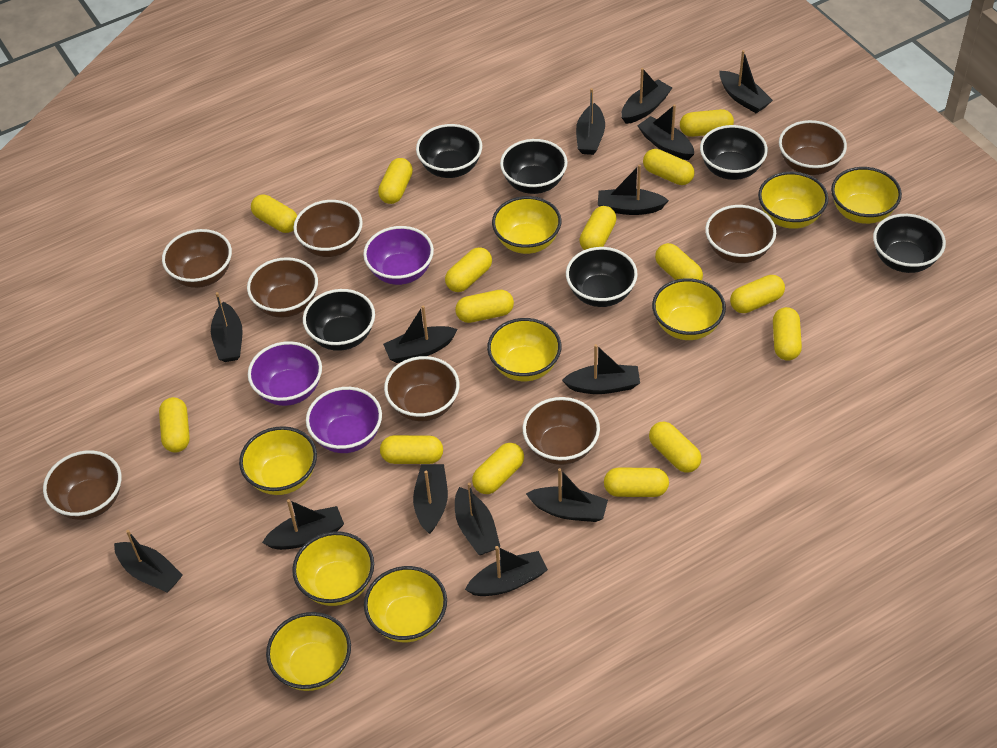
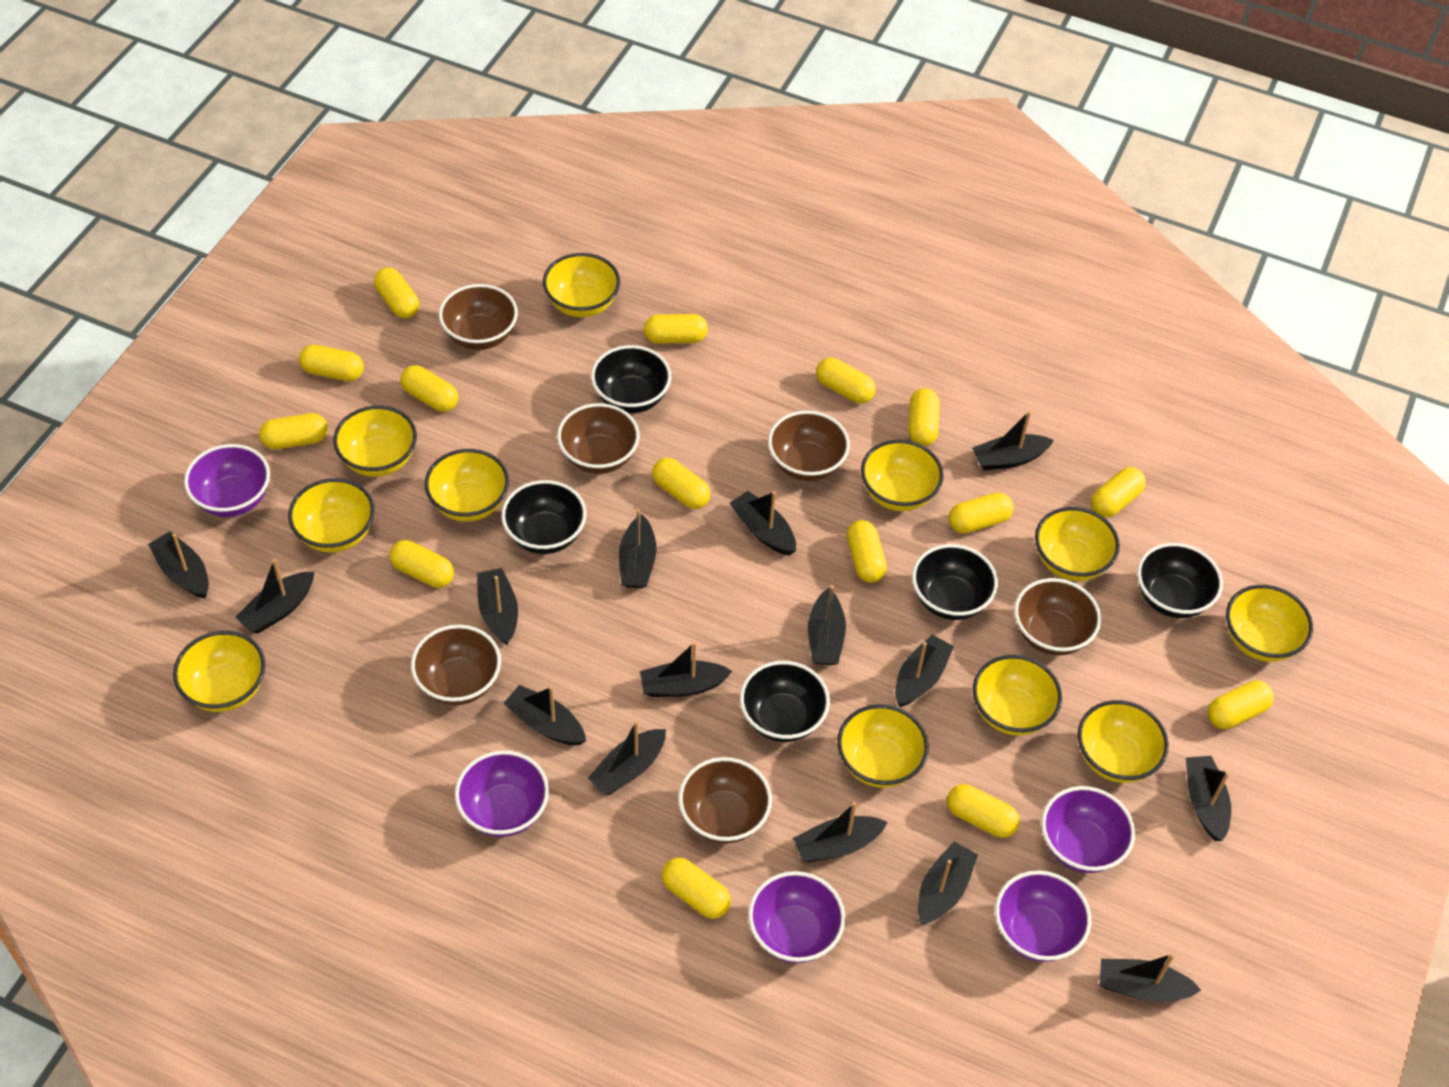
black boat: 14 -> 15
black bowl: 6 -> 5
brown bowl: 8 -> 6
purple bowl: 3 -> 5
yellow bowl: 9 -> 11

